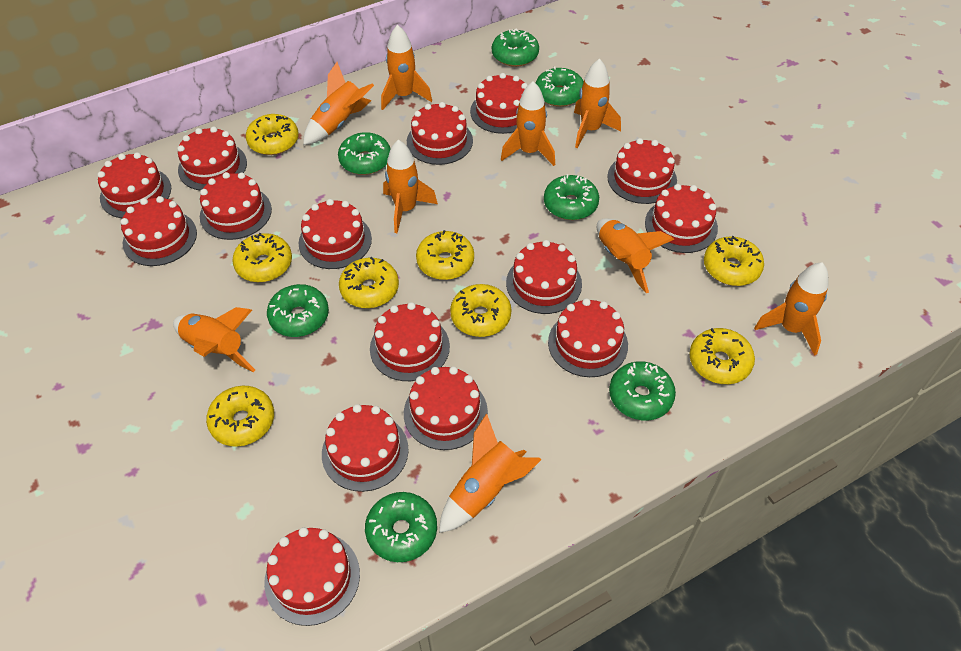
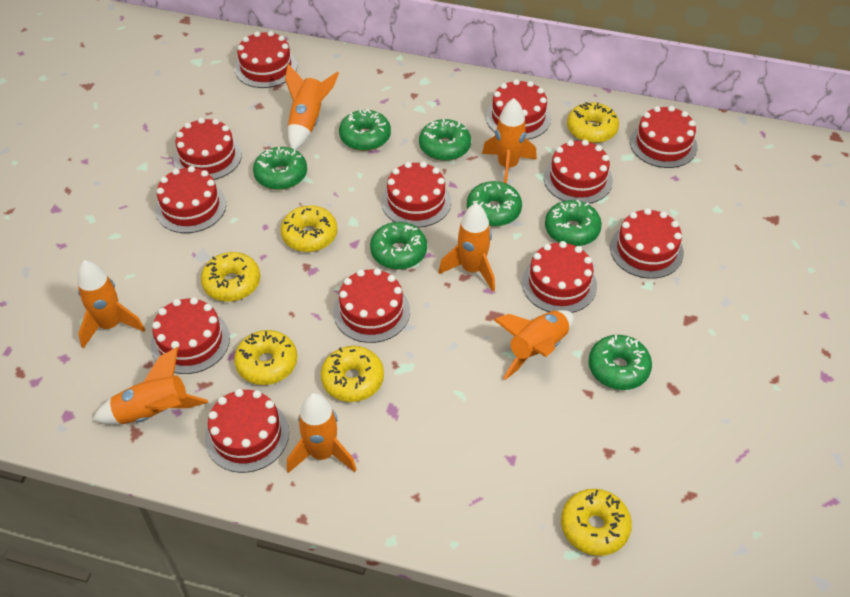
orange rocket: 9 -> 7
red cake: 15 -> 12
yellow donut: 8 -> 6

